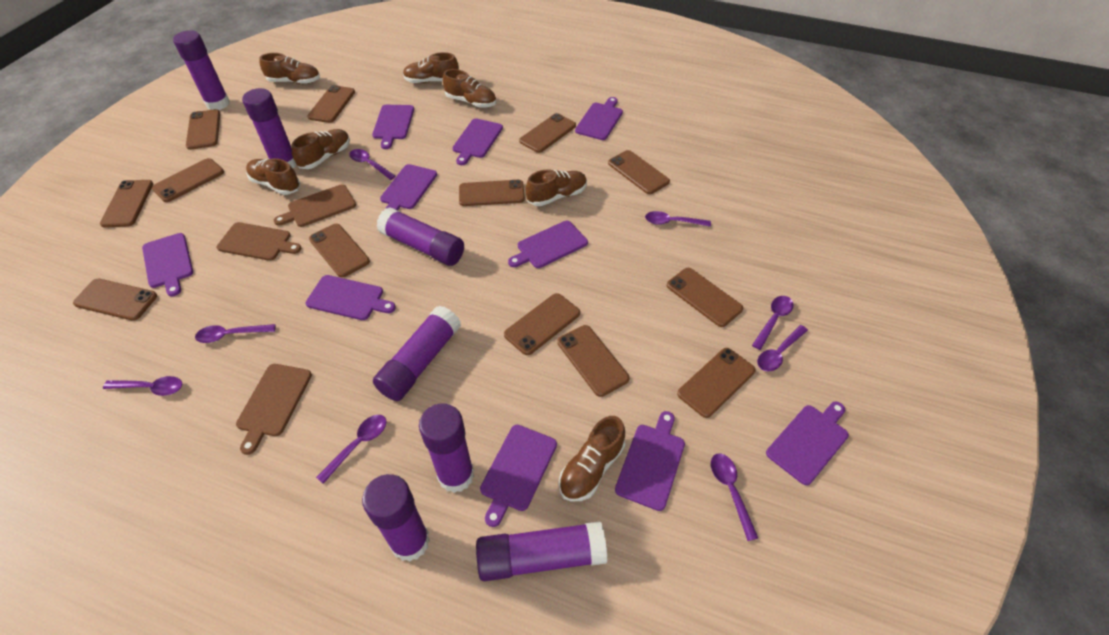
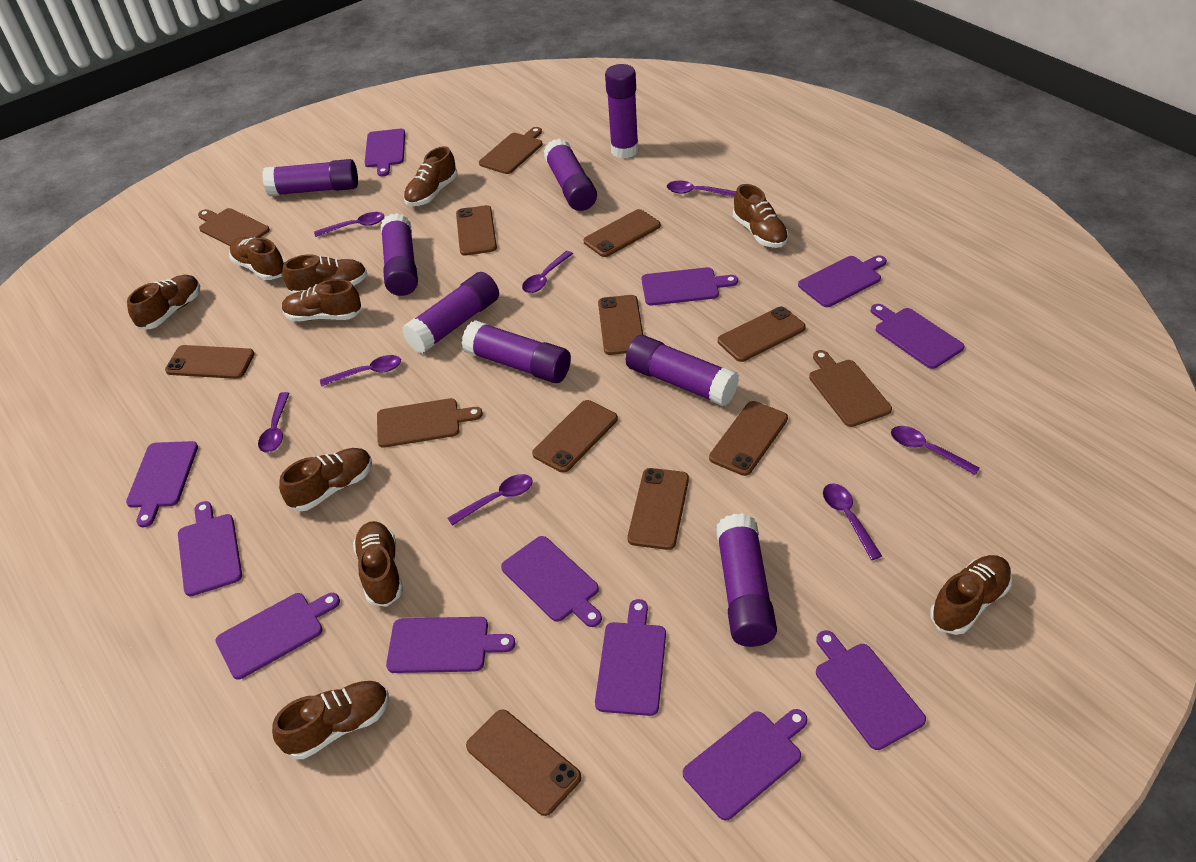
brown cutting board: 3 -> 4
brown phone: 13 -> 9
brown shoe: 7 -> 10
purple cutting board: 10 -> 12
purple glue stick: 7 -> 8

